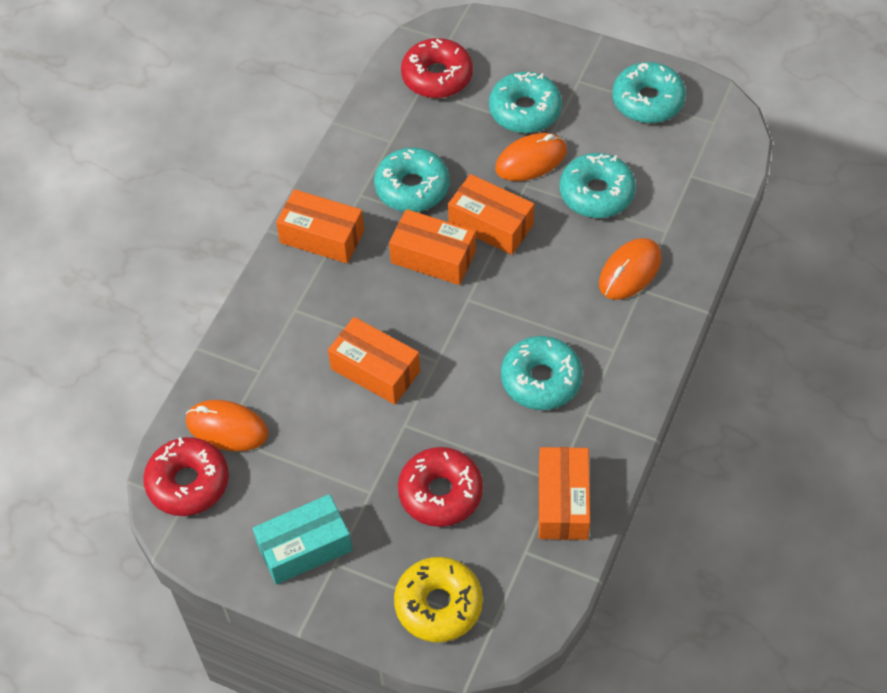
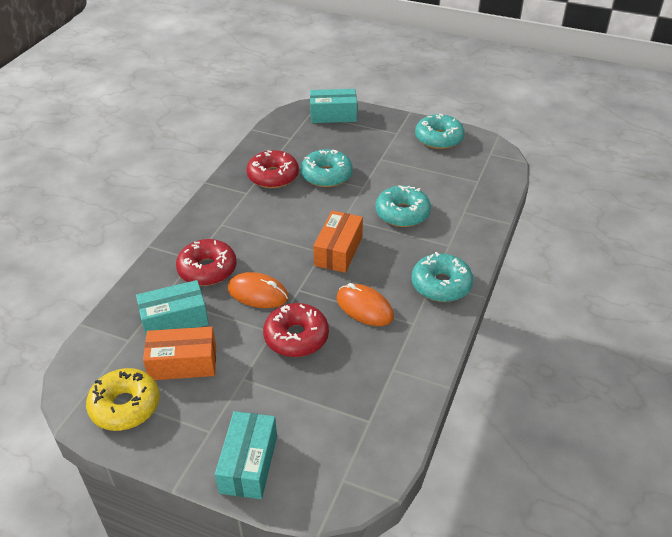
orange box: 5 -> 2
orange mouse: 3 -> 2
turquoise box: 1 -> 3
turquoise donut: 5 -> 4

